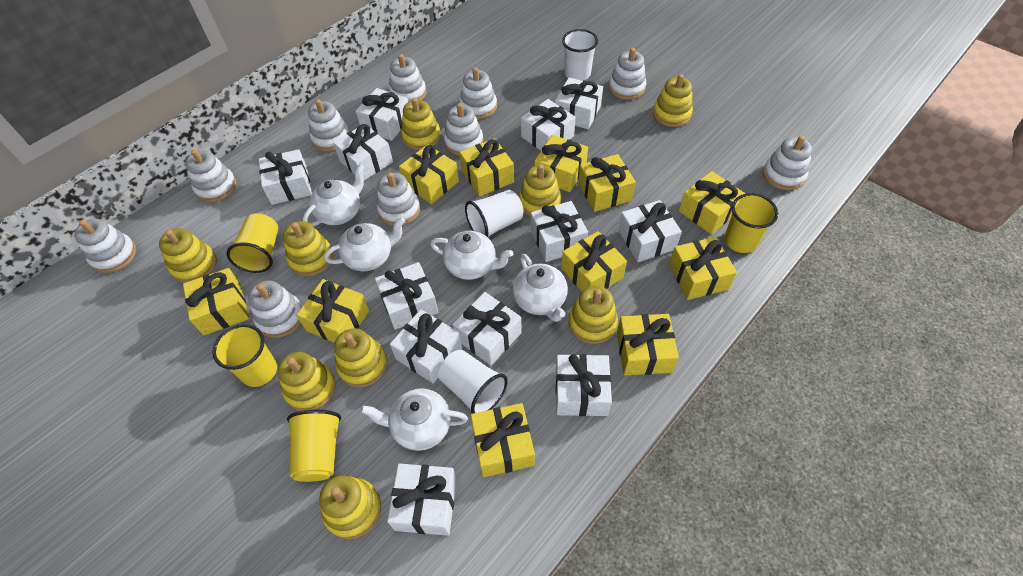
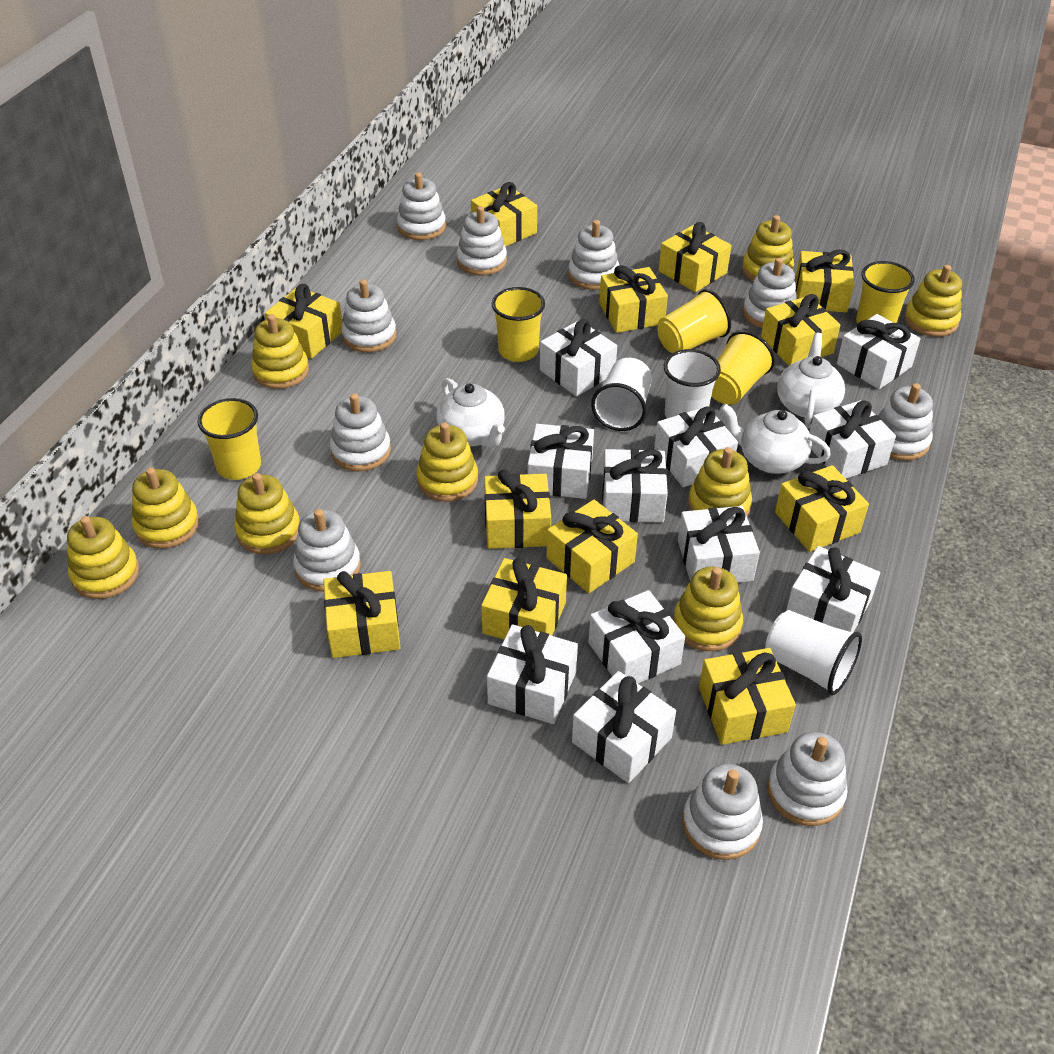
white gift: 12 -> 11
white teapot: 5 -> 3
yellow cup: 4 -> 5
yellow gift: 11 -> 12

